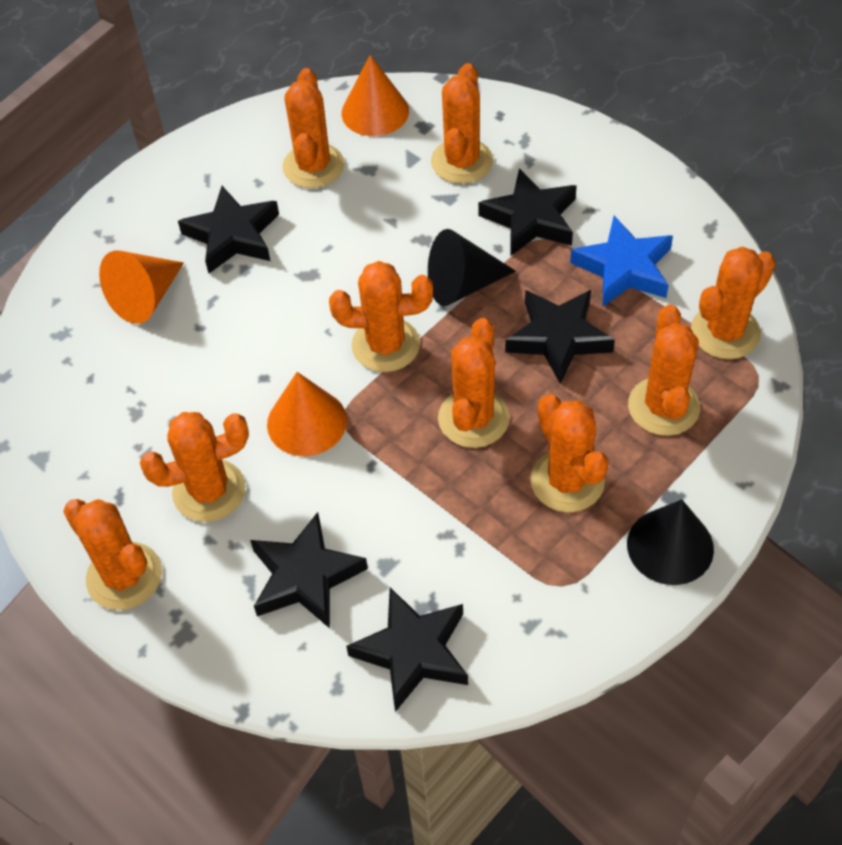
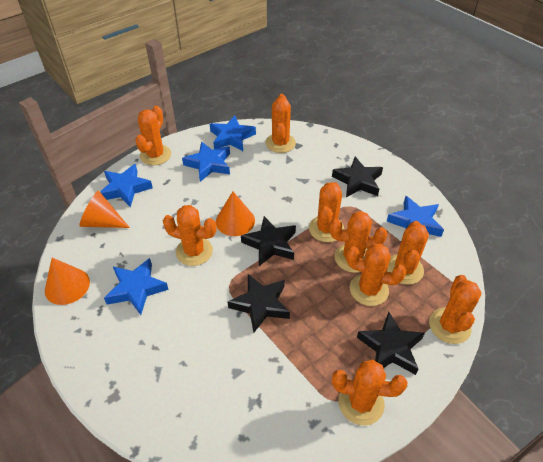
black cone: 2 -> 0
black star: 5 -> 4
blue star: 1 -> 5

